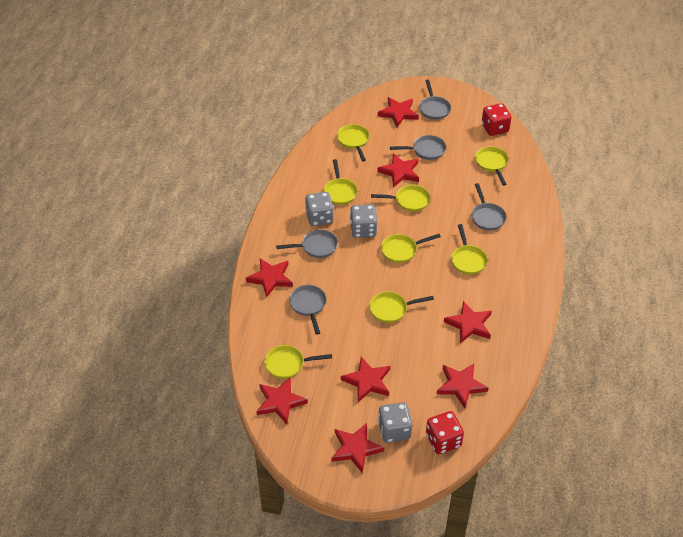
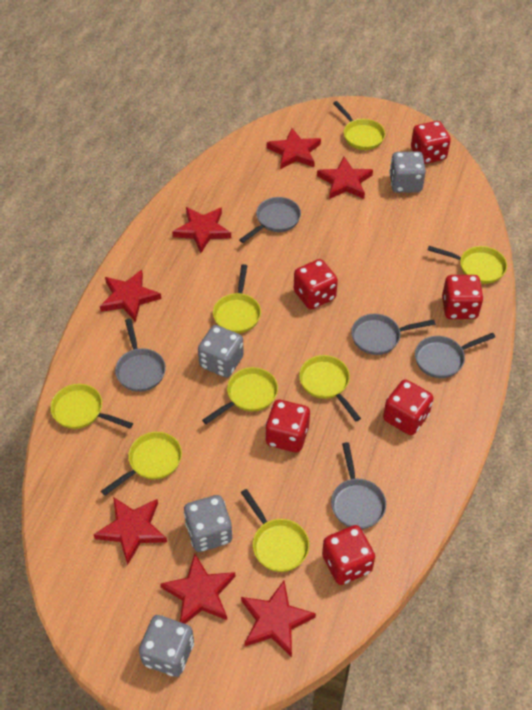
grey dice: 3 -> 4
red dice: 2 -> 6
red star: 8 -> 7

